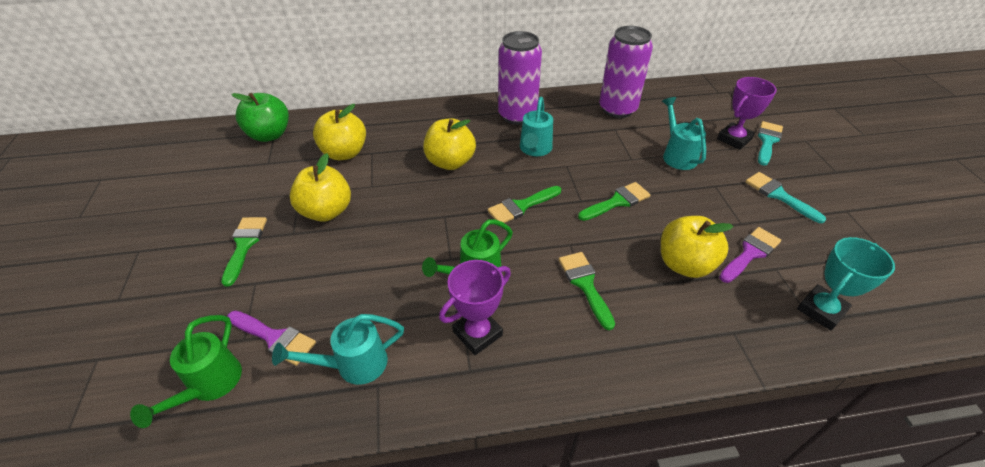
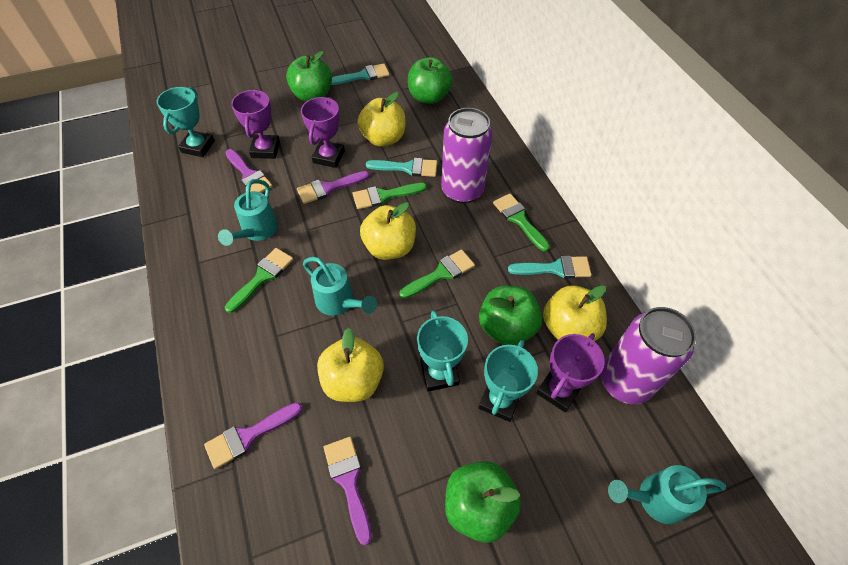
green apple: 1 -> 4
green watering can: 2 -> 0
purple brush: 2 -> 4
purple trophy: 2 -> 3
turquoise brush: 2 -> 3
turquoise trophy: 1 -> 3

